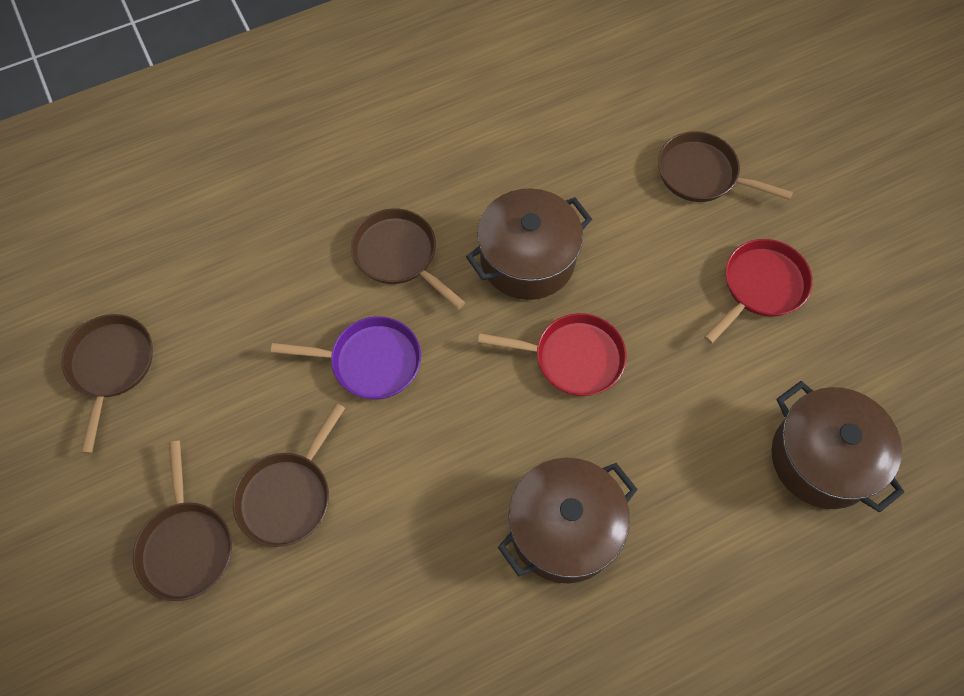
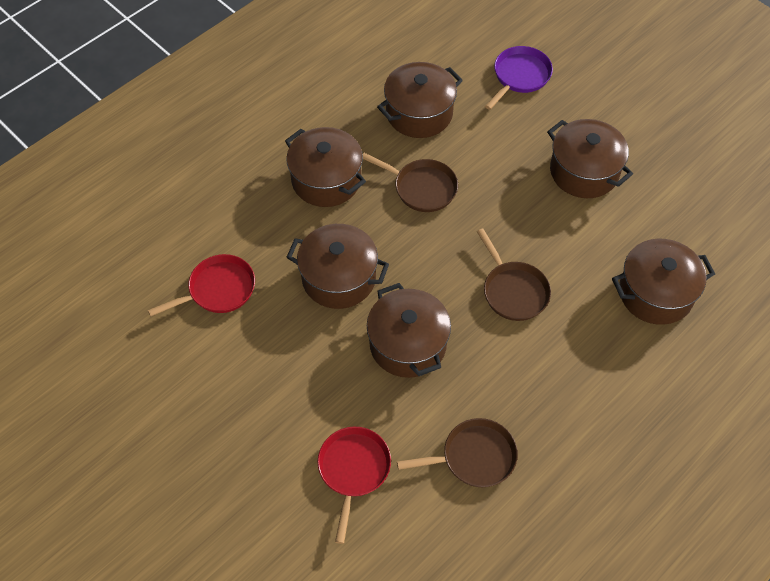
brown pan: 5 -> 3
brown pot: 3 -> 6

